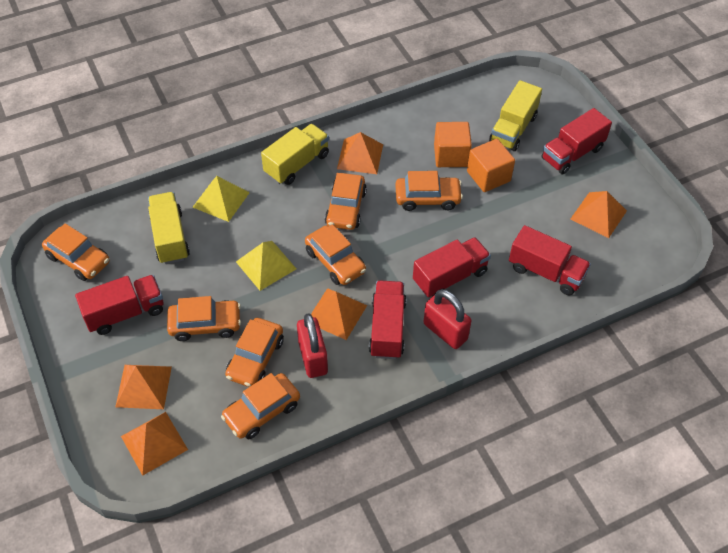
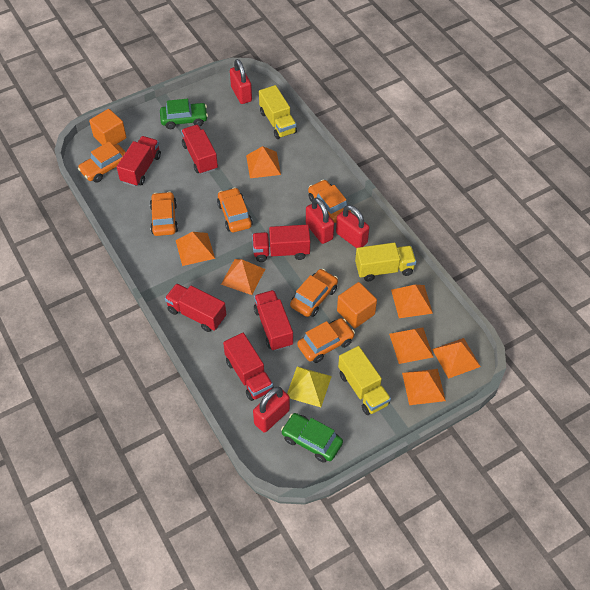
green car: 0 -> 2
orange car: 7 -> 6
orange pyramid: 5 -> 7
red padlock: 2 -> 4
red truck: 5 -> 6
yellow pyramid: 2 -> 1

